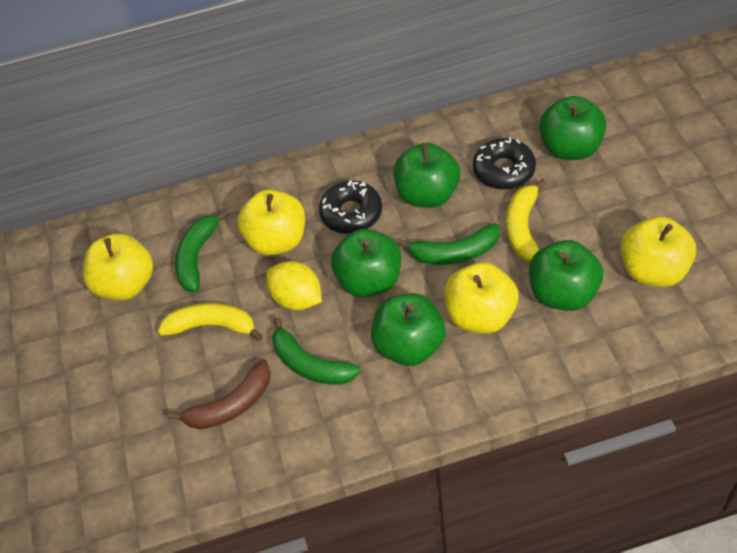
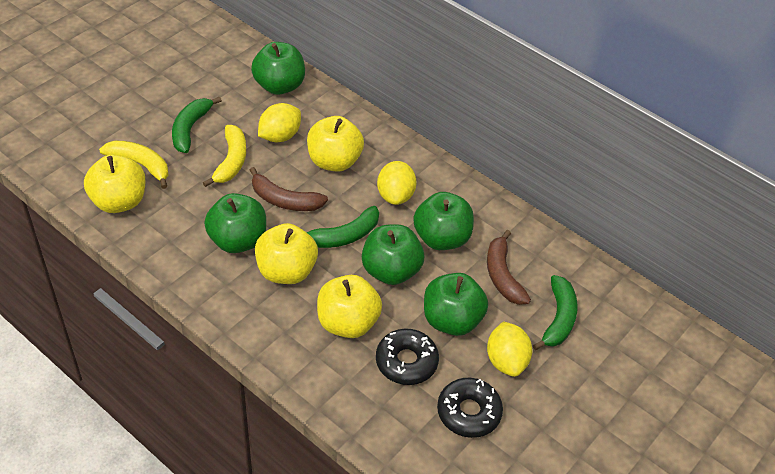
brown banana: 1 -> 2
yellow lemon: 1 -> 3

